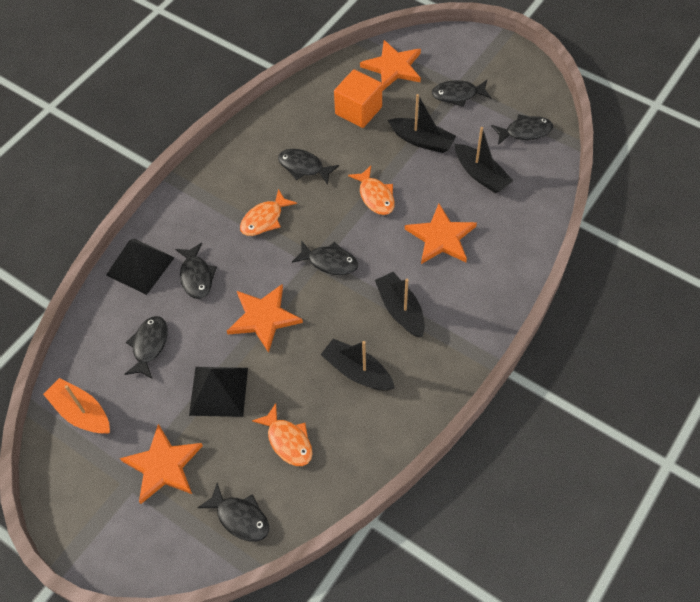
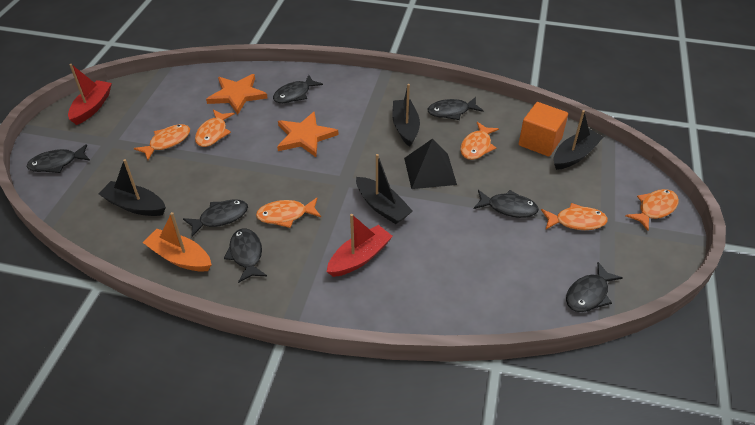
black pyramid: 2 -> 1
orange fish: 3 -> 6
orange star: 4 -> 2
red boat: 0 -> 2

